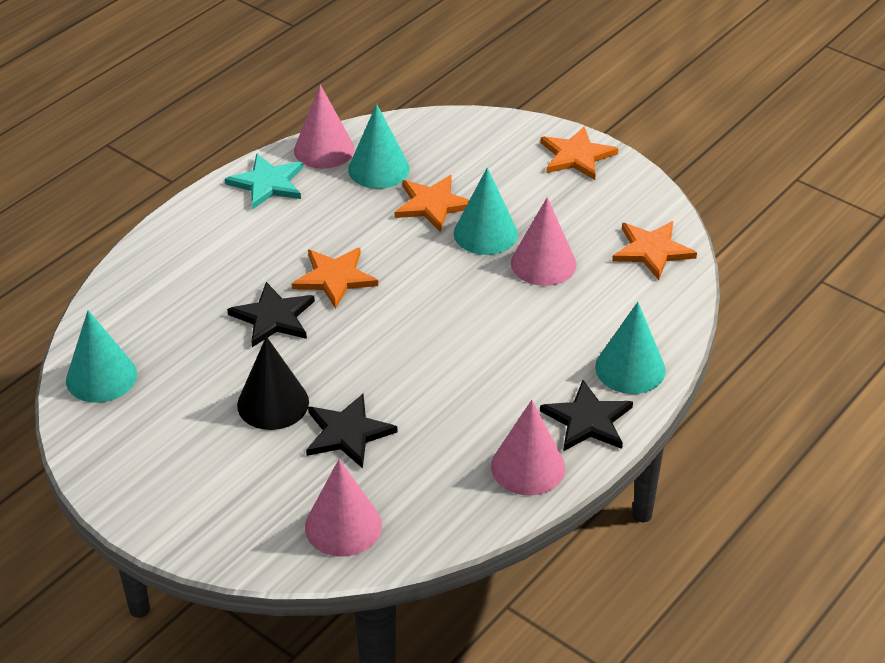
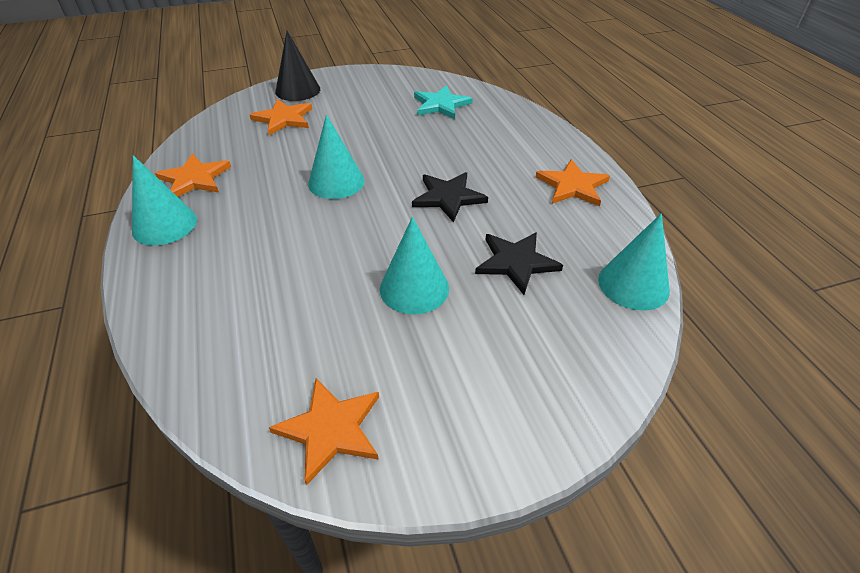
black star: 3 -> 2
pink cone: 4 -> 0

